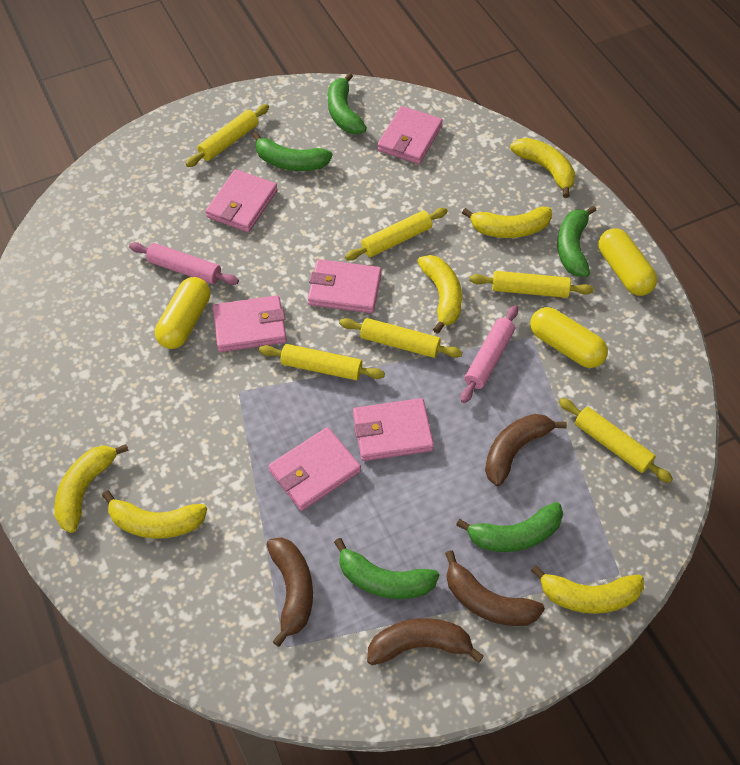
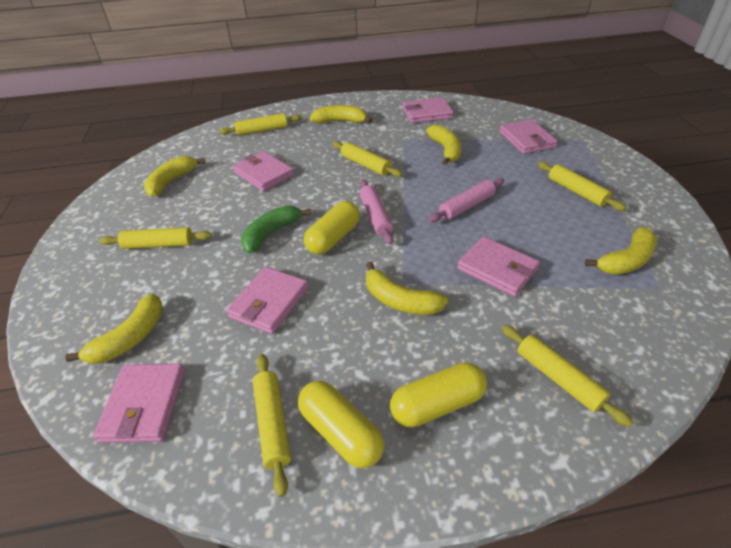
brown banana: 4 -> 0
green banana: 5 -> 1

